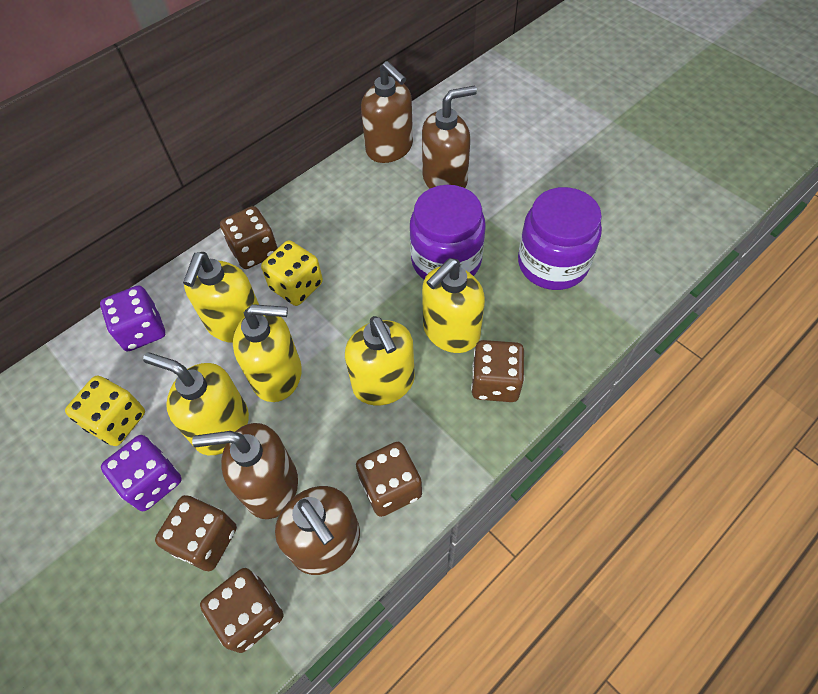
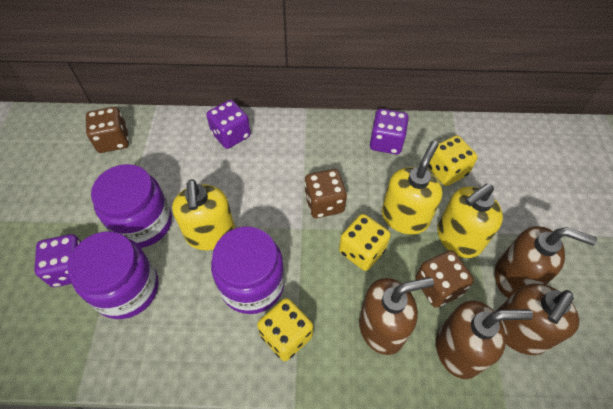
brown dice: 5 -> 3
purple dice: 2 -> 3
purple jar: 2 -> 3
yellow dice: 2 -> 3
yellow soap dispenser: 5 -> 3

